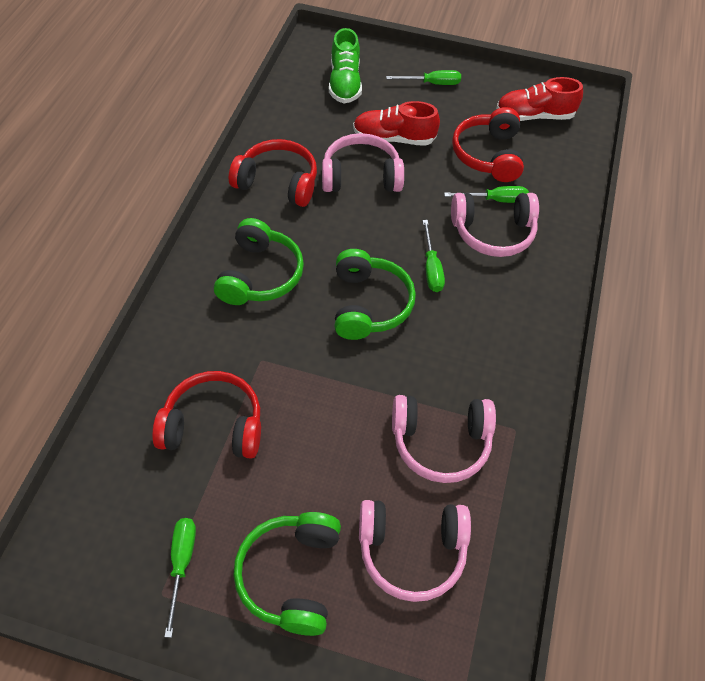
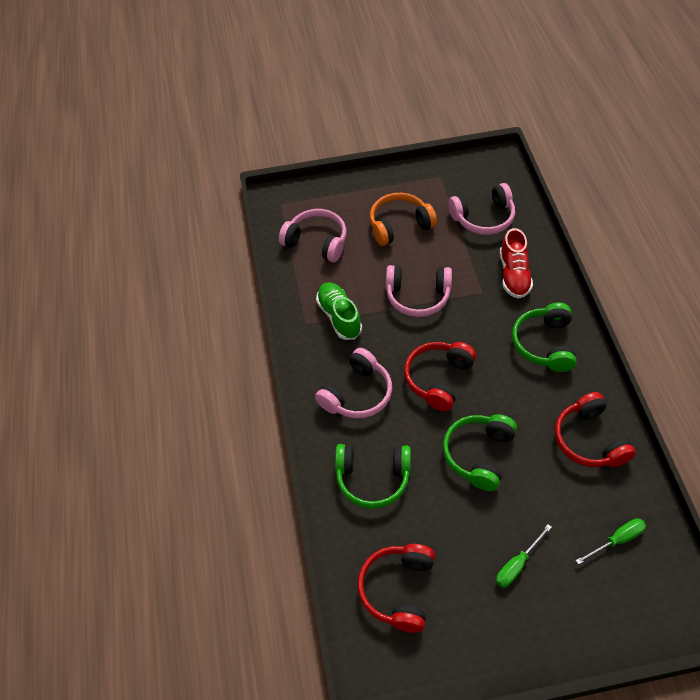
green screwdriver: 4 -> 2
orange headphones: 0 -> 1
red shoe: 2 -> 1

